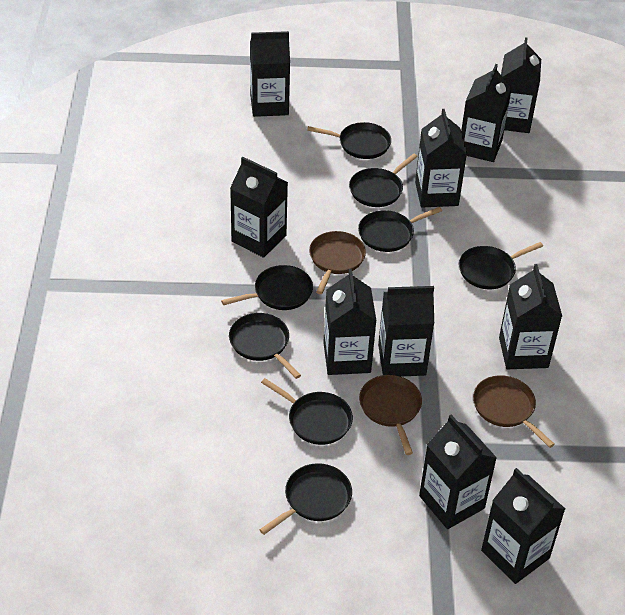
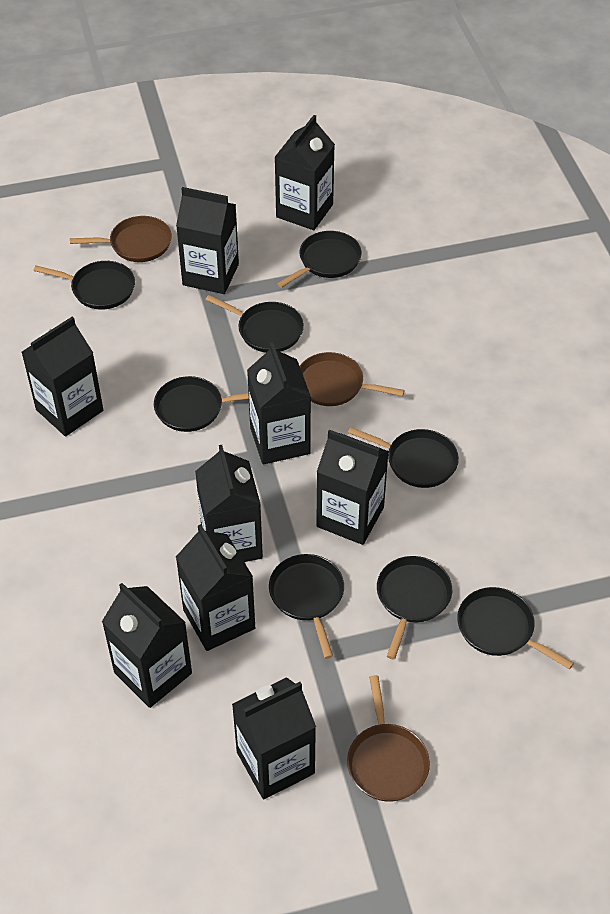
black carton: 10 -> 9

